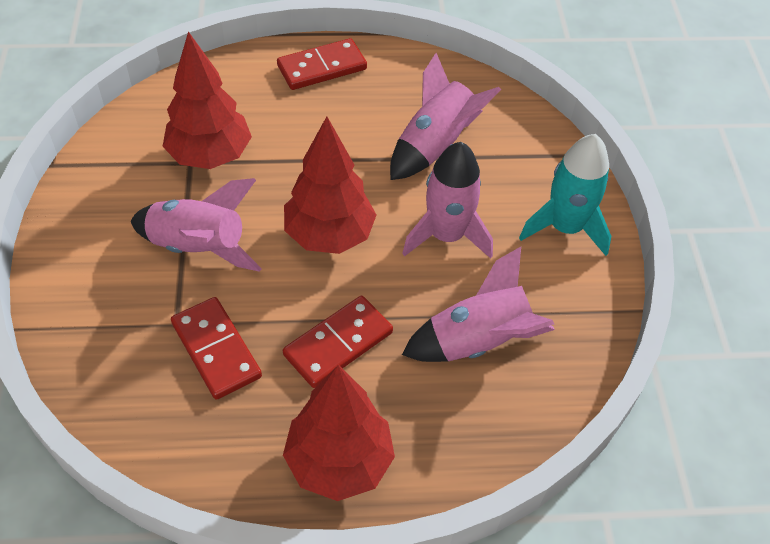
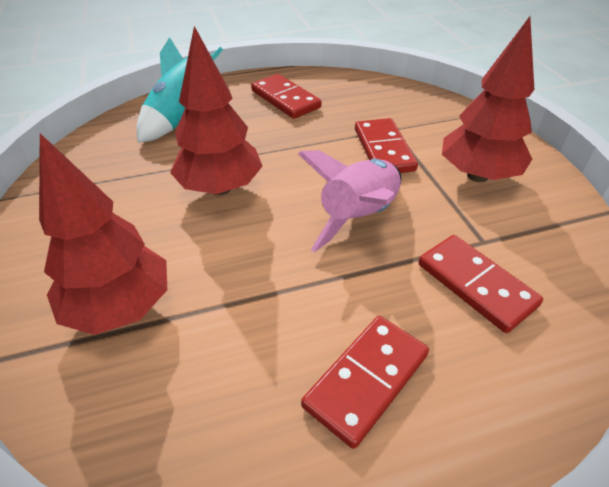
pink rocket: 4 -> 1
red domino: 3 -> 4

